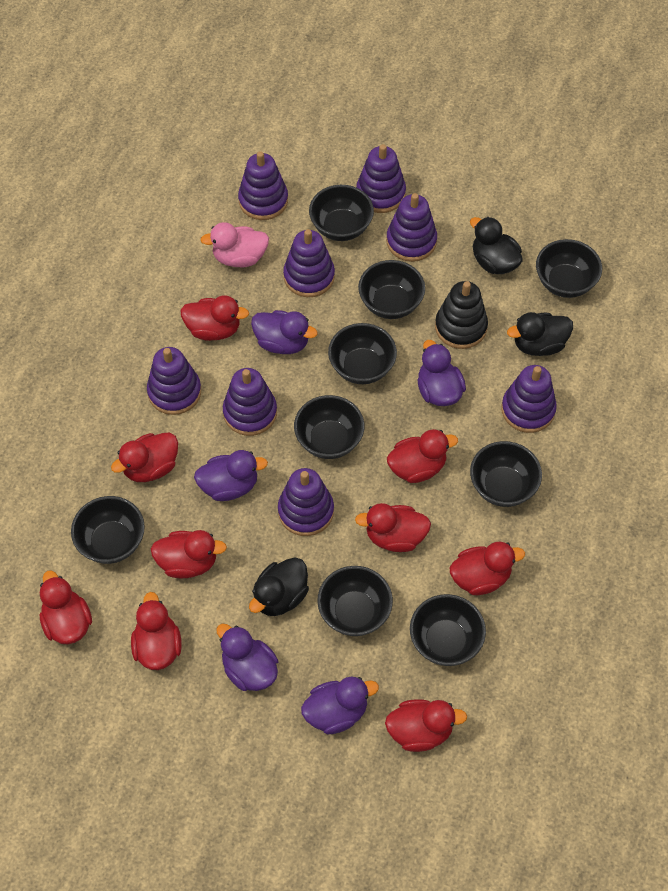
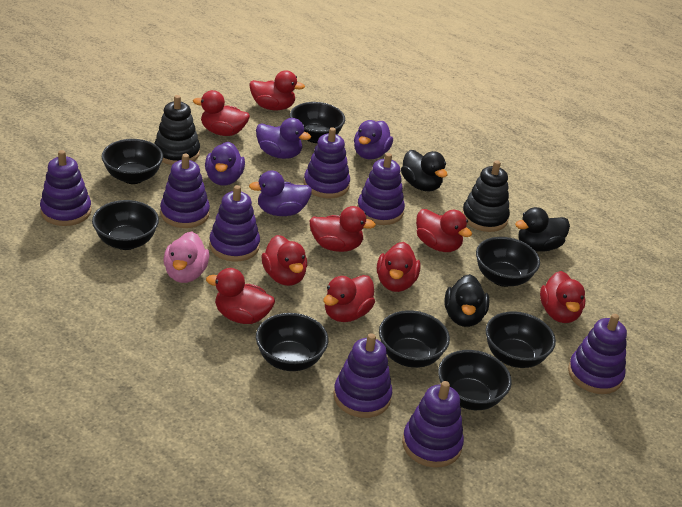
black bowl: 9 -> 8
black stacking toy: 1 -> 2
purple duck: 5 -> 4

